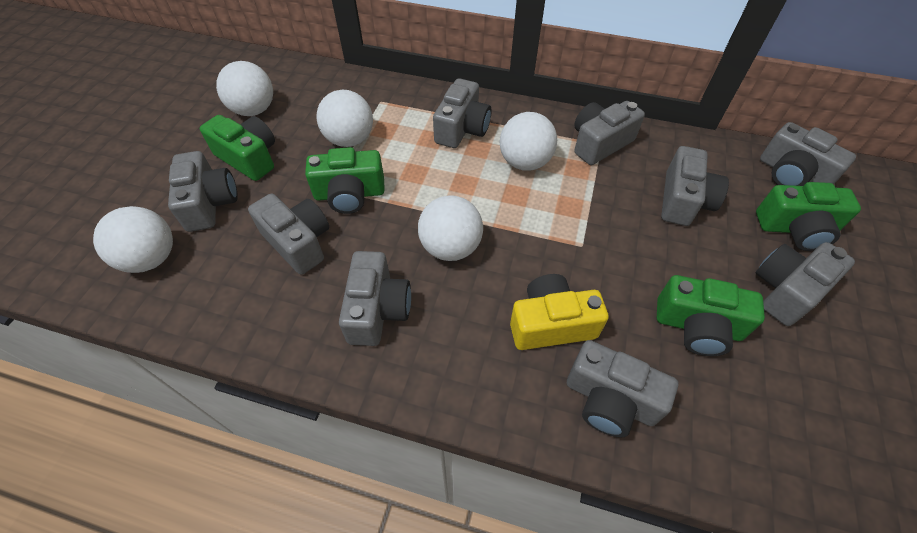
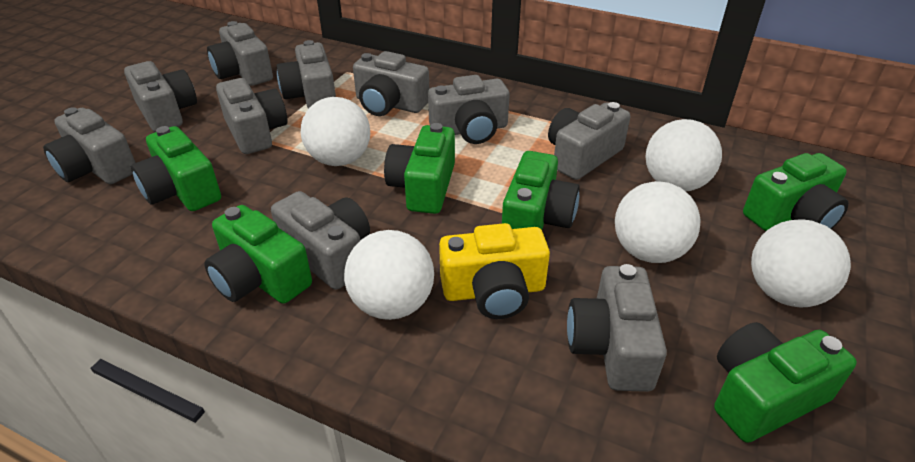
green camera: 4 -> 6
grey camera: 9 -> 10

